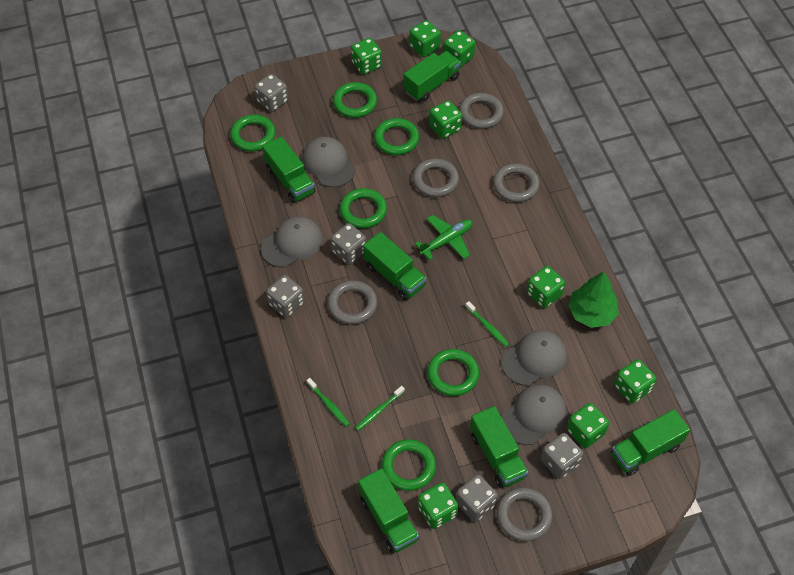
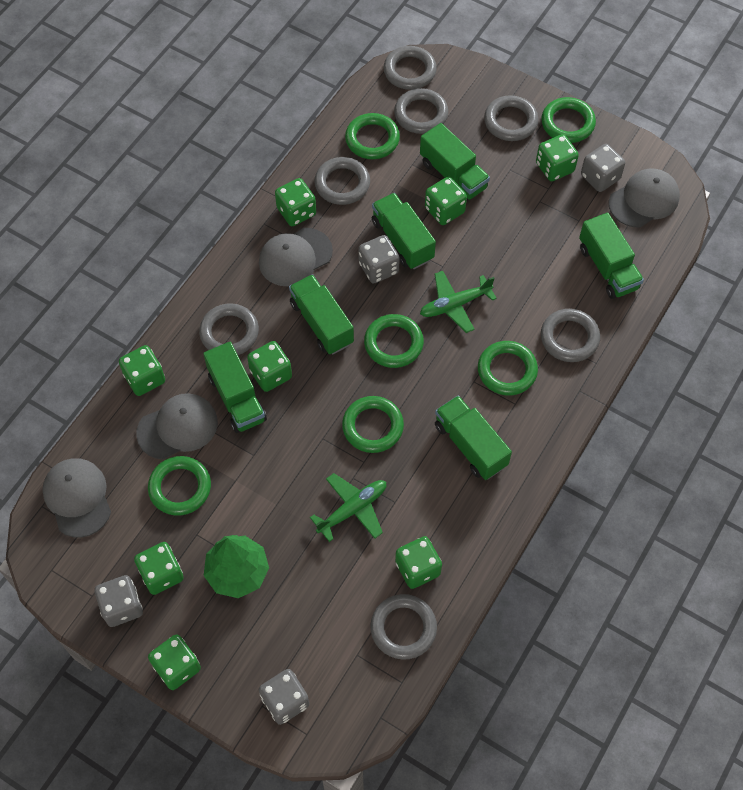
green plane: 1 -> 2
green toothbrush: 3 -> 0
grey dice: 5 -> 4
grey ring: 5 -> 7

